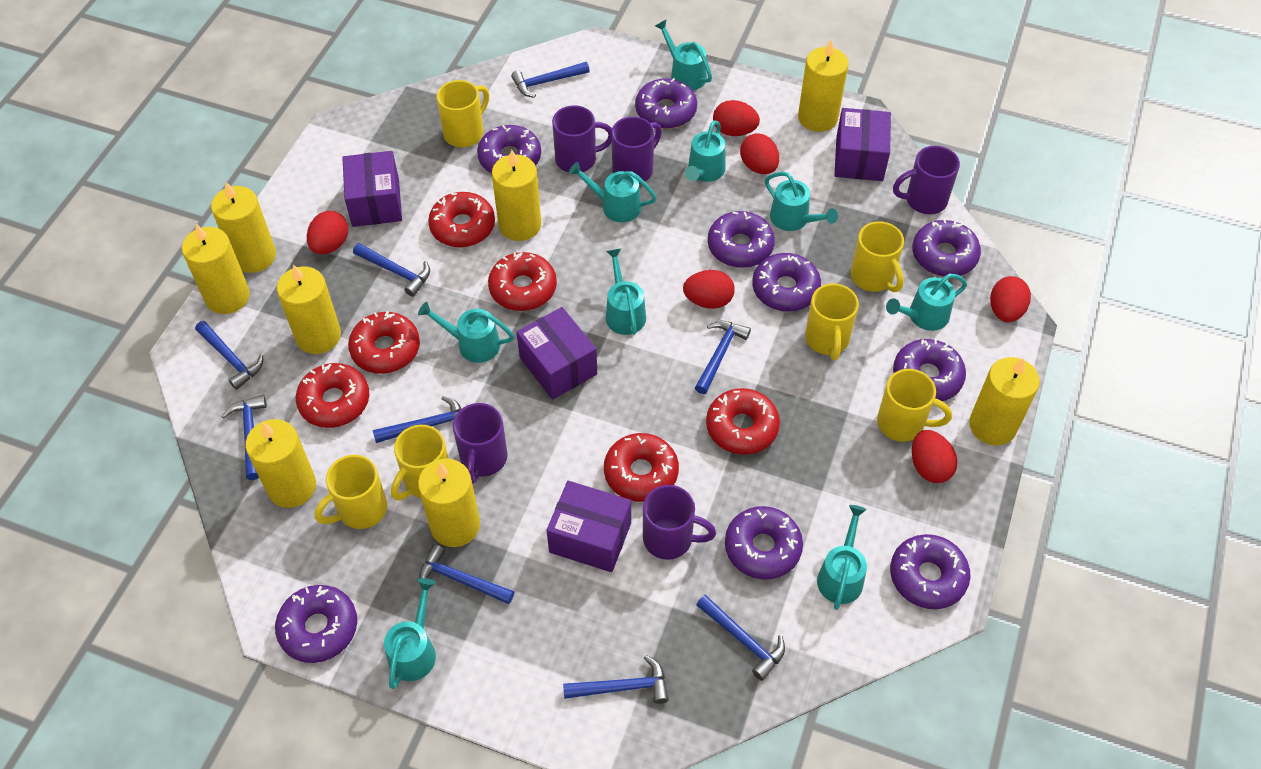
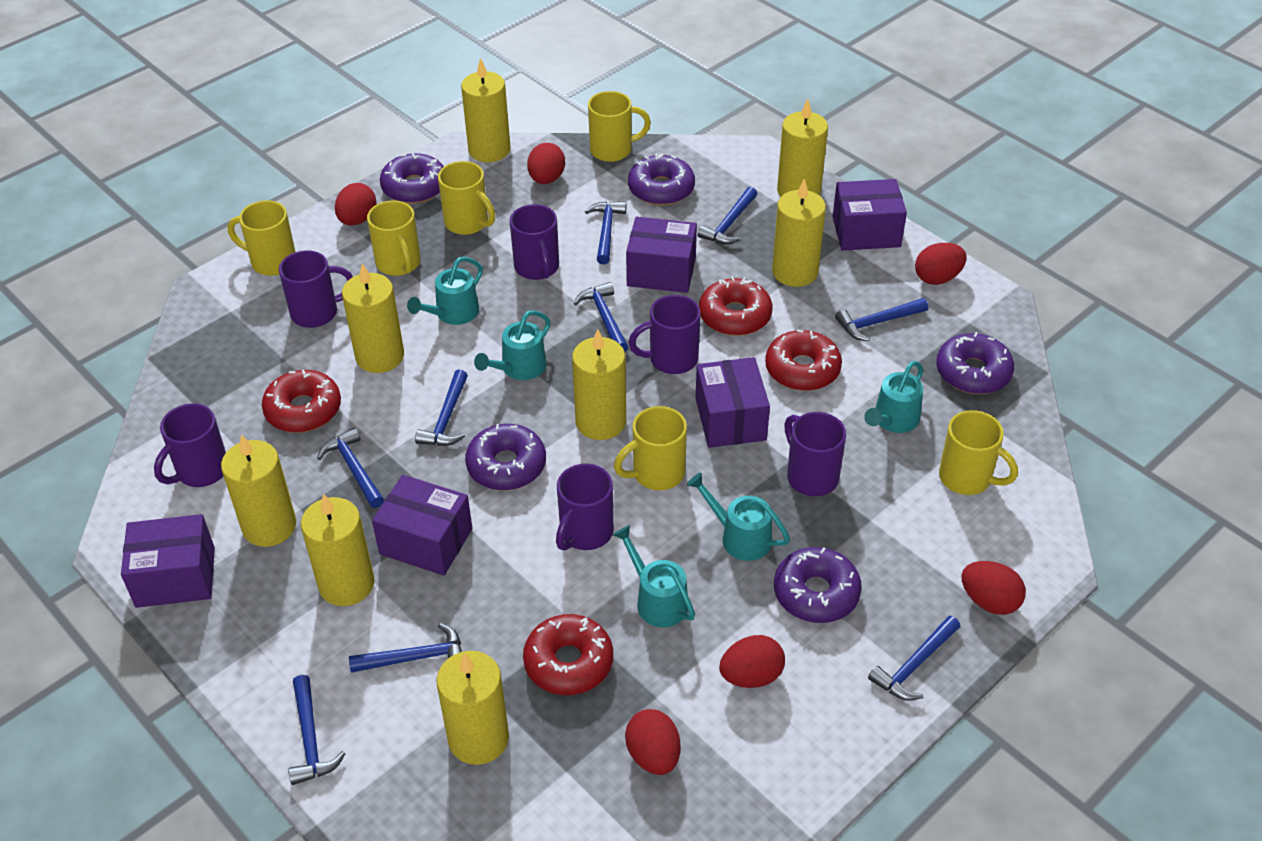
purple box: 4 -> 5
purple donut: 9 -> 5
purple mug: 5 -> 6
red donut: 6 -> 4
turquoise watering can: 9 -> 5

